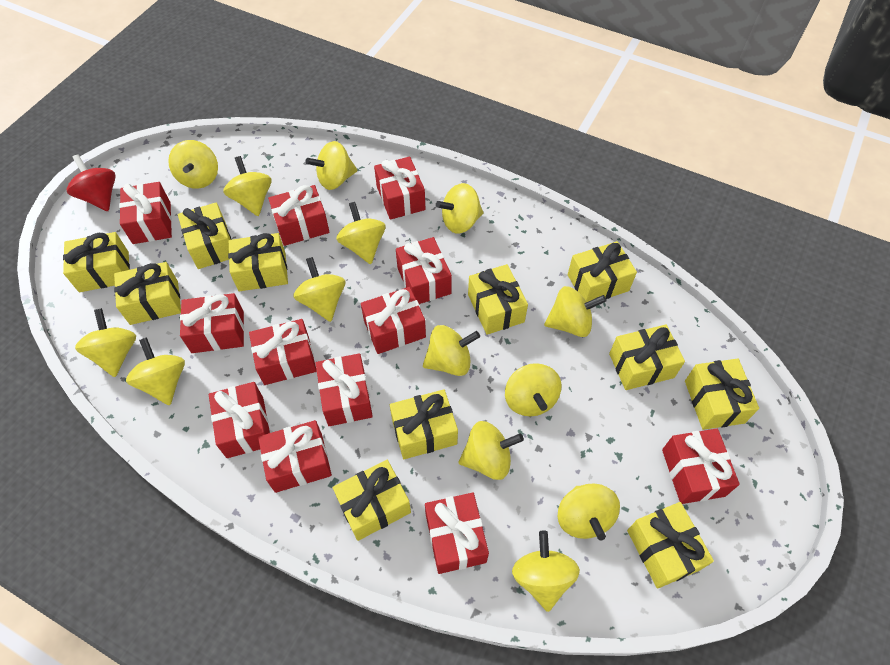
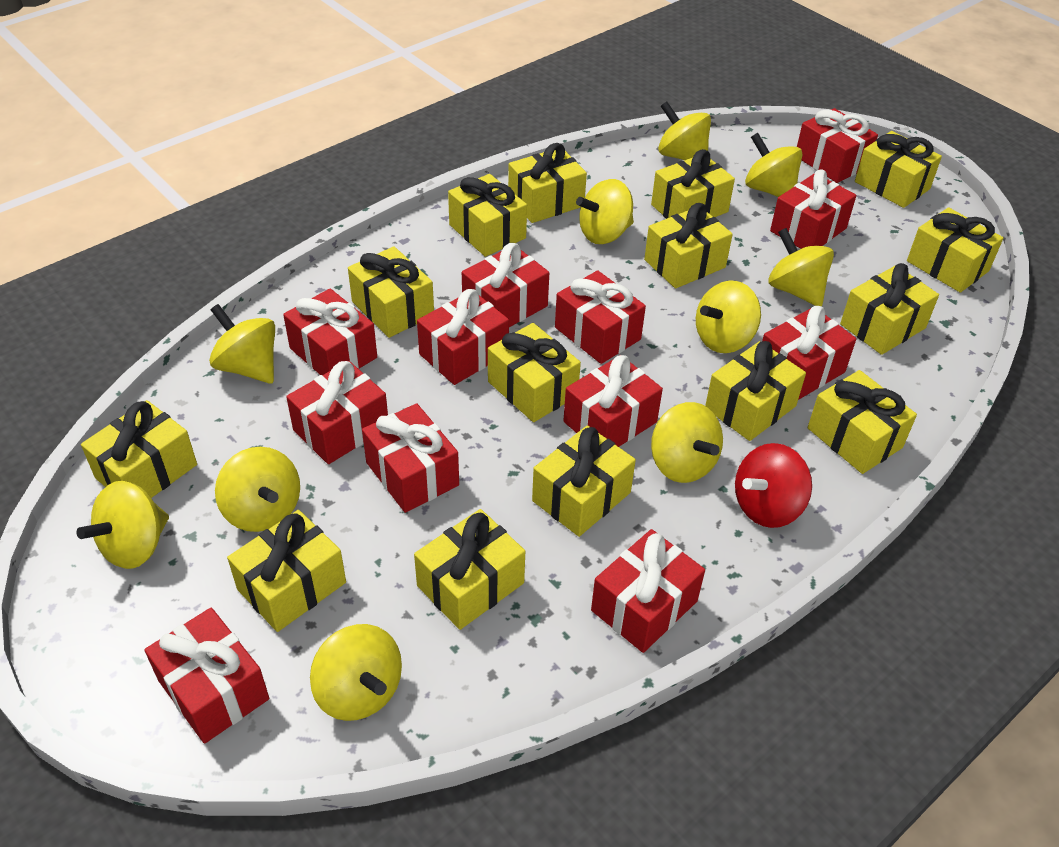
yellow gift: 11 -> 15
yellow spinning top: 14 -> 10

